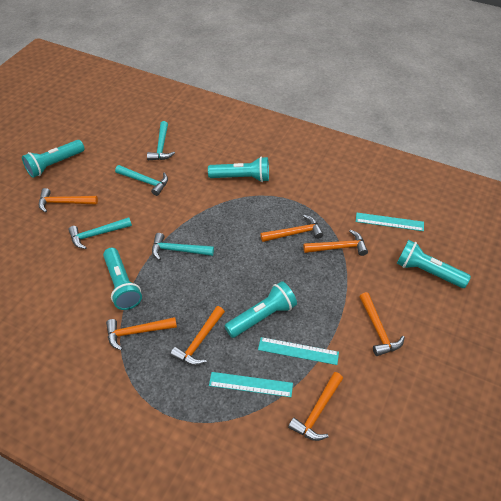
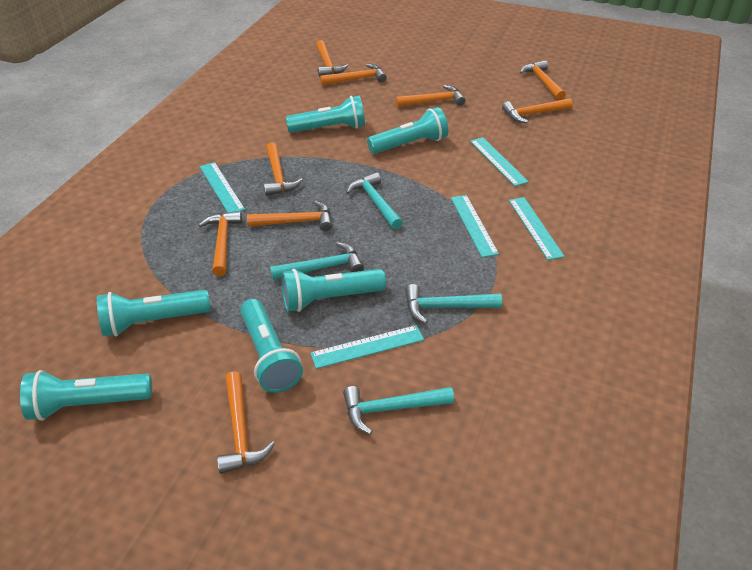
orange hammer: 7 -> 9
turquoise flashlight: 5 -> 6
turquoise ruler: 3 -> 5

